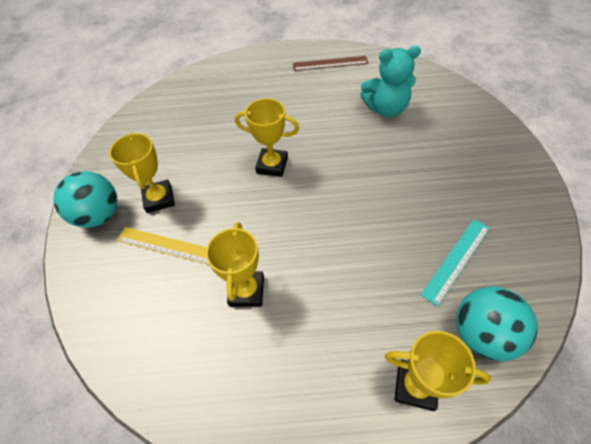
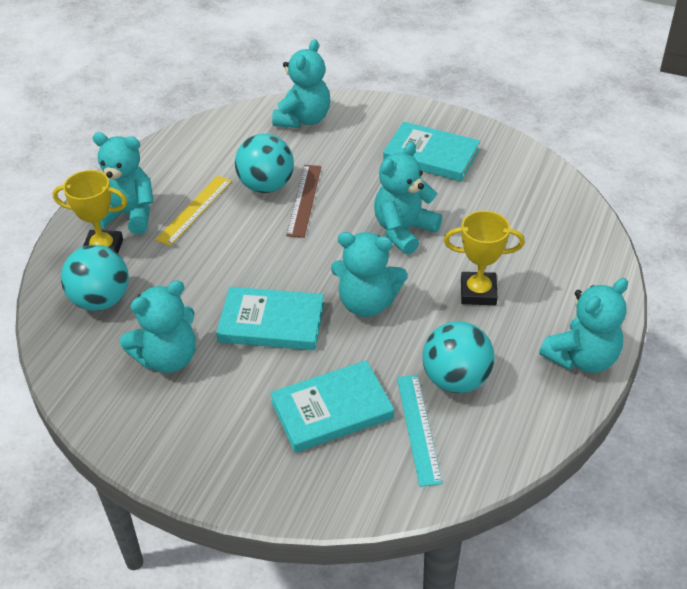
turquoise ball: 2 -> 3
turquoise book: 0 -> 3
turquoise teddy bear: 1 -> 6
yellow trophy: 4 -> 2

